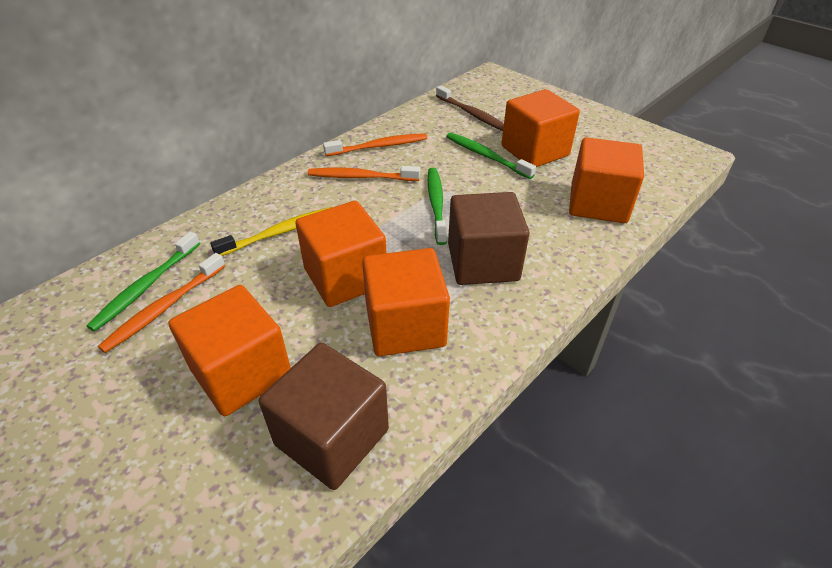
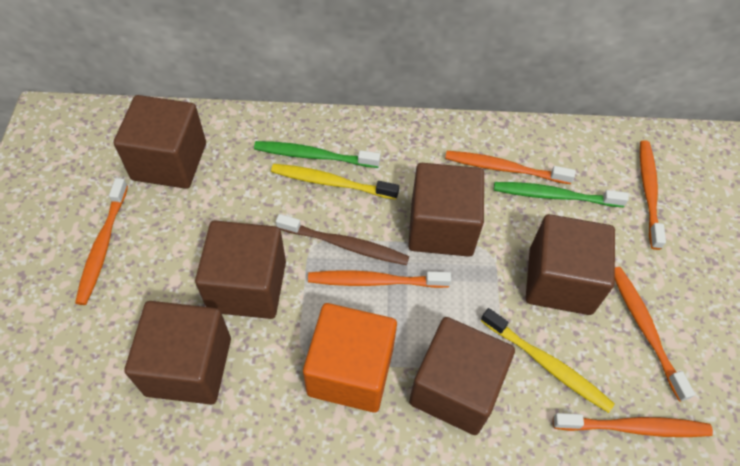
brown cube: 2 -> 6
green toothbrush: 3 -> 2
orange cube: 5 -> 1
orange toothbrush: 3 -> 6
yellow toothbrush: 1 -> 2

